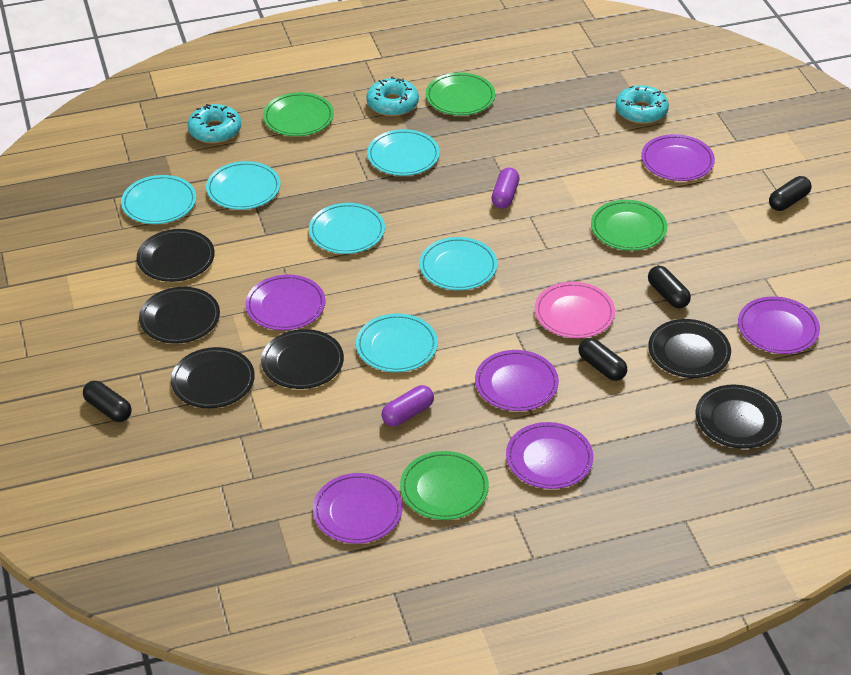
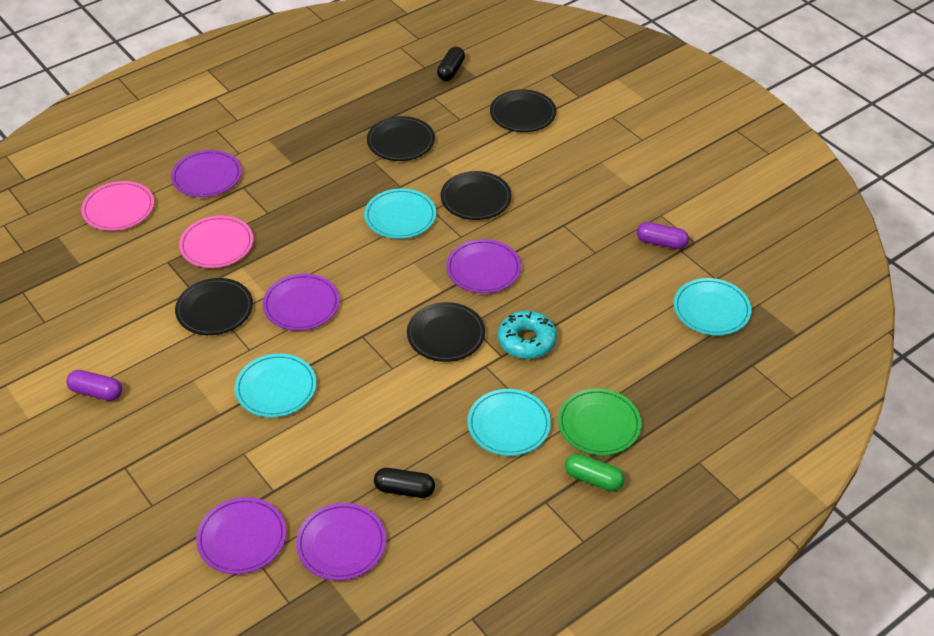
black capsule: 4 -> 2
black plate: 6 -> 5
green capsule: 0 -> 1
green plate: 4 -> 1
pink plate: 1 -> 2
purple plate: 6 -> 5
turquoise donut: 3 -> 1
turquoise plate: 6 -> 4

